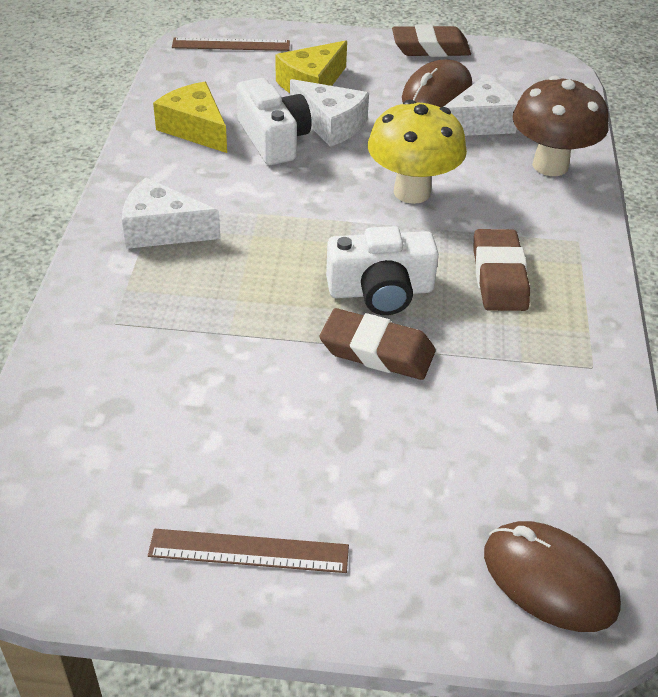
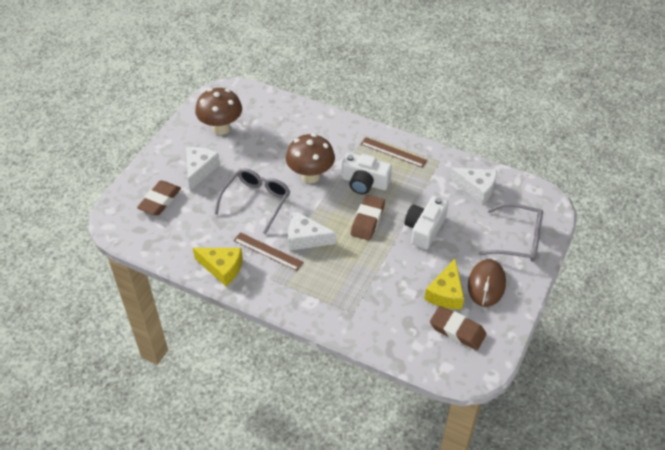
brown mouse: 2 -> 1
brown mushroom: 1 -> 2
grey glasses: 0 -> 2
yellow mushroom: 1 -> 0

